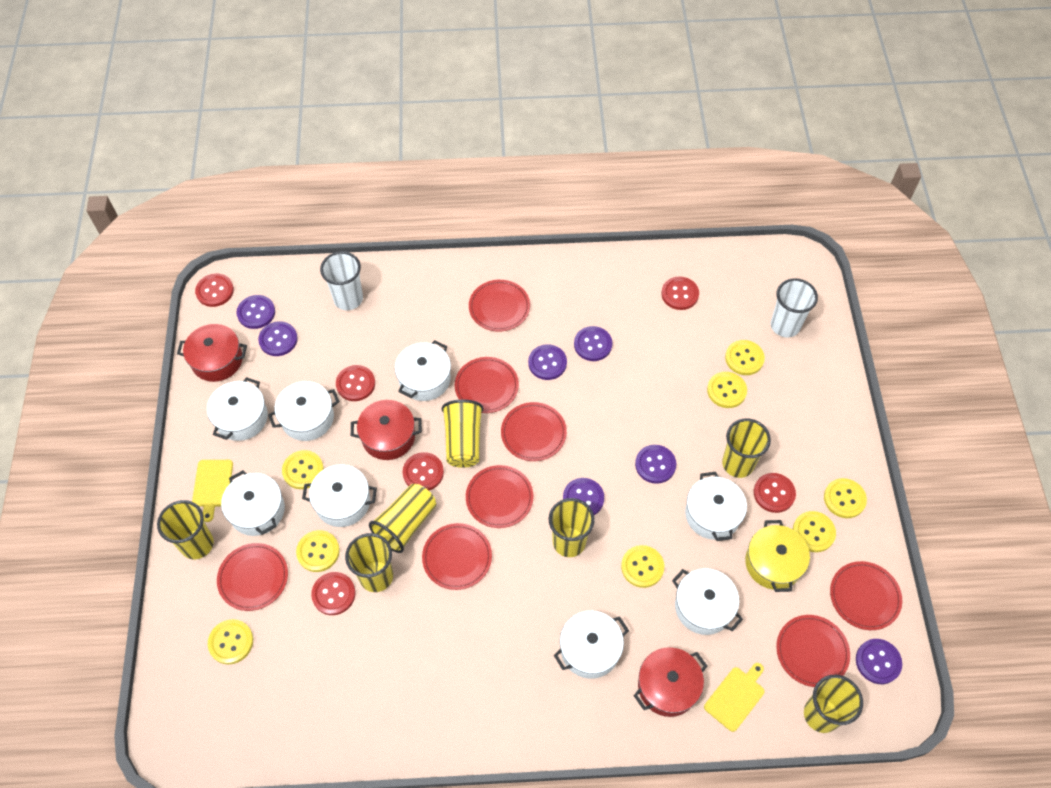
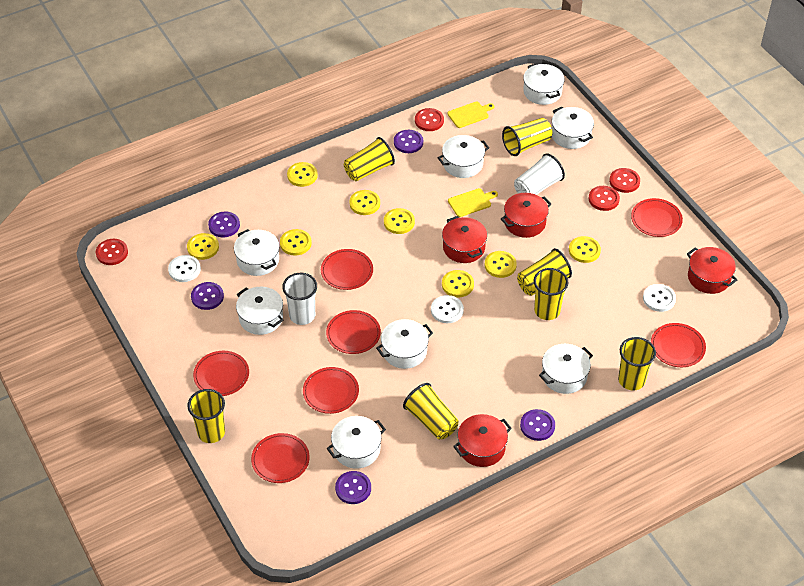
purple button: 7 -> 5
red button: 6 -> 4
red plate: 8 -> 7
red pot: 3 -> 4
white button: 0 -> 3
yellow pot: 1 -> 0

